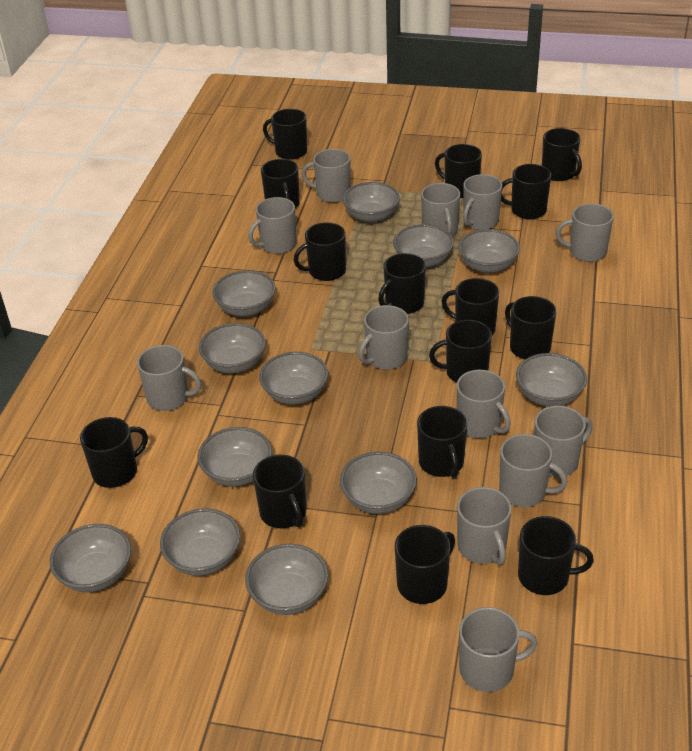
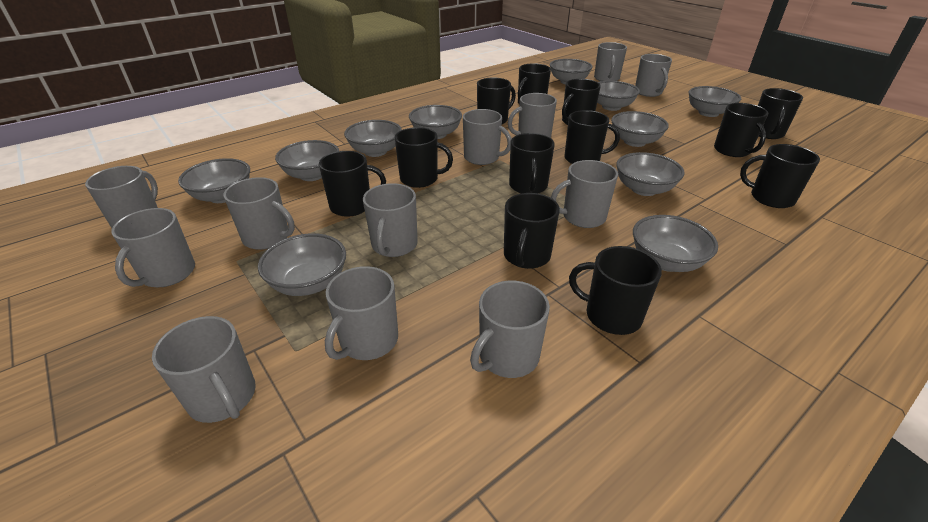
black mug: 15 -> 12
grey bowl: 12 -> 11

